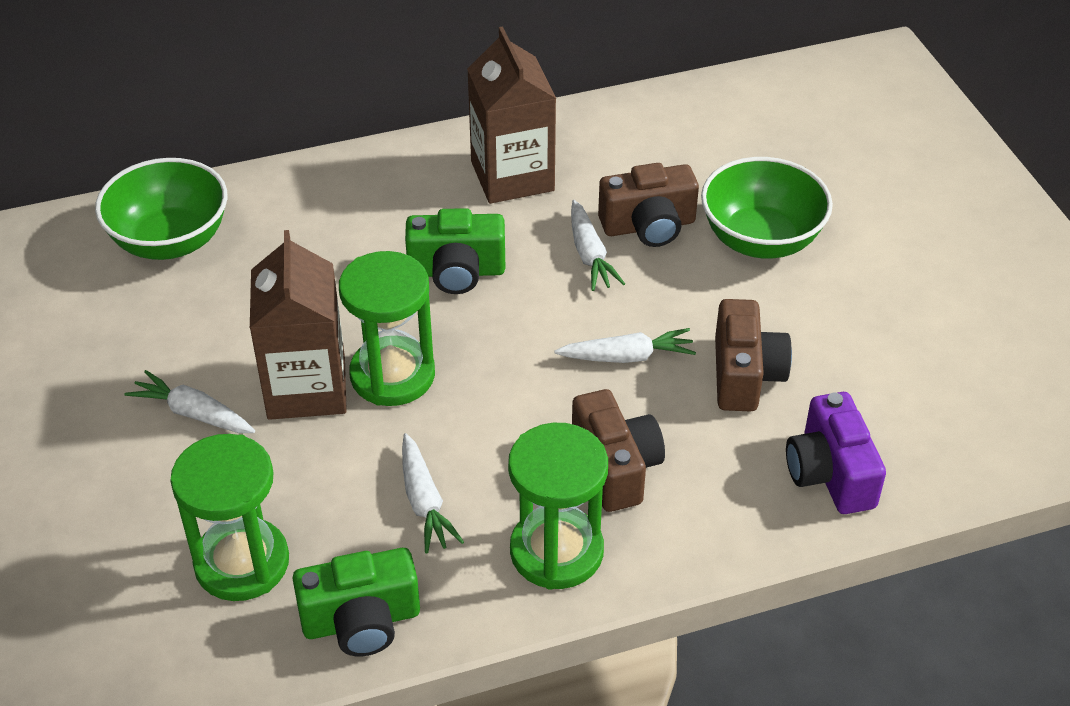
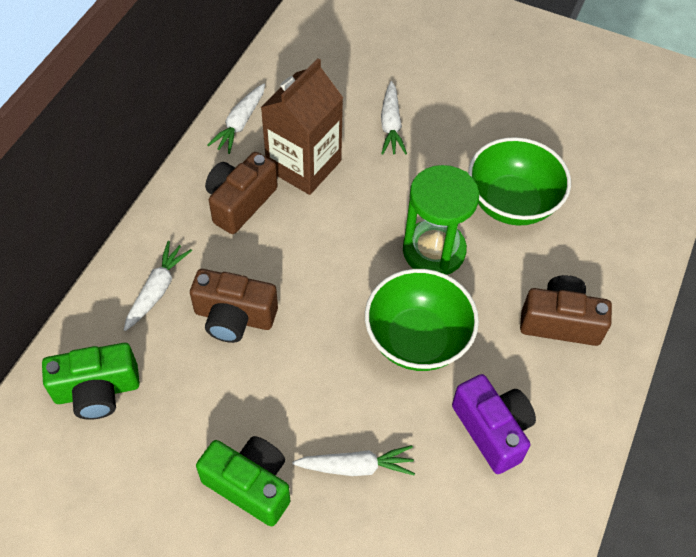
brown carton: 2 -> 1
green hourglass: 3 -> 1

